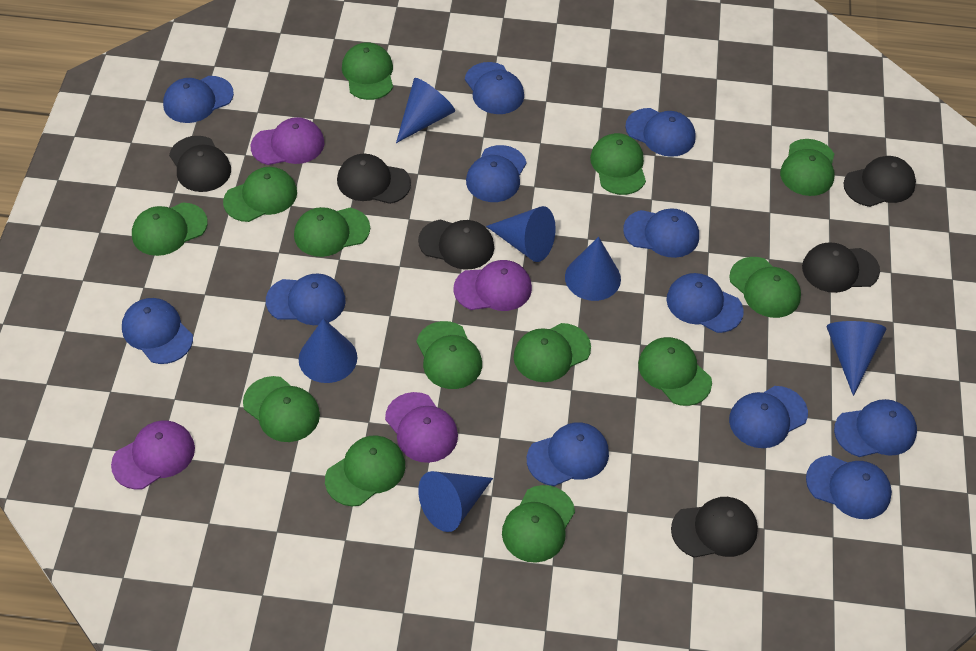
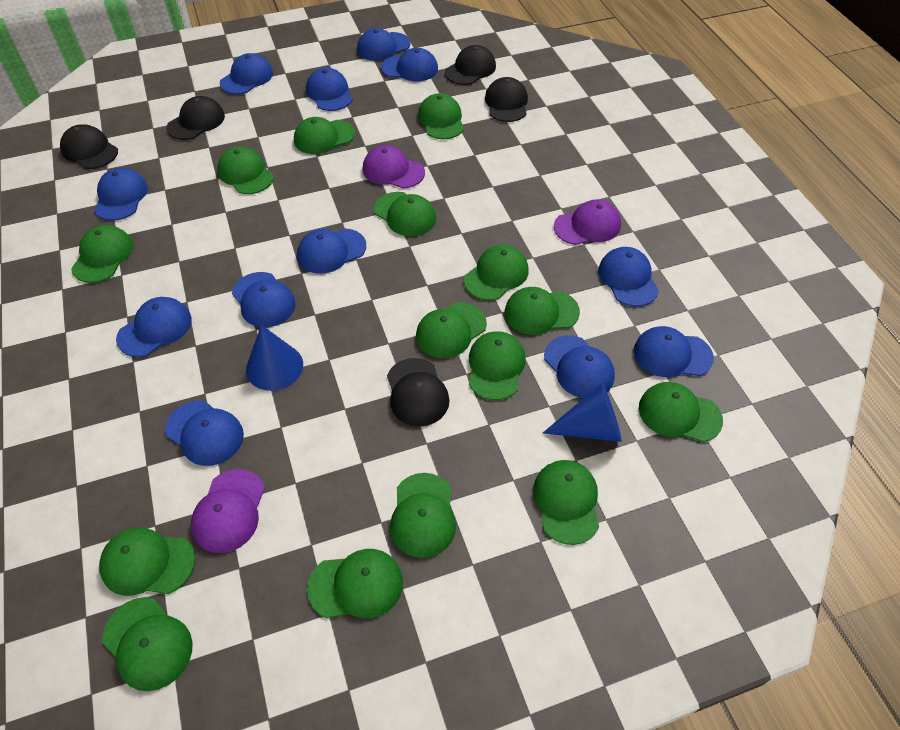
black cap: 6 -> 5
blue cone: 6 -> 2
green cap: 13 -> 15
purple cap: 4 -> 3

